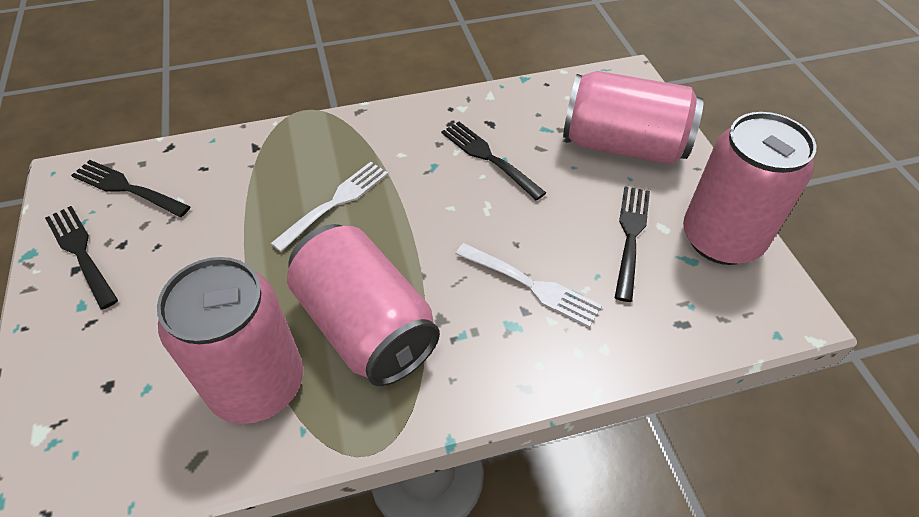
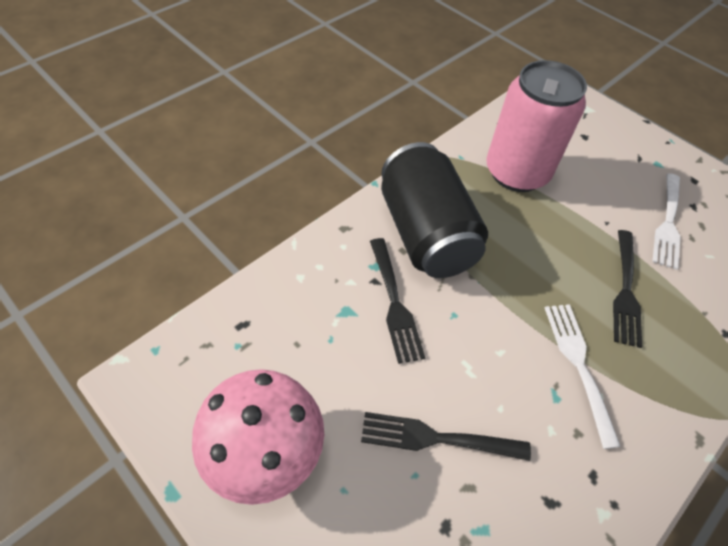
black can: 0 -> 1
black fork: 4 -> 3
pink can: 4 -> 1
pink mushroom: 0 -> 1

